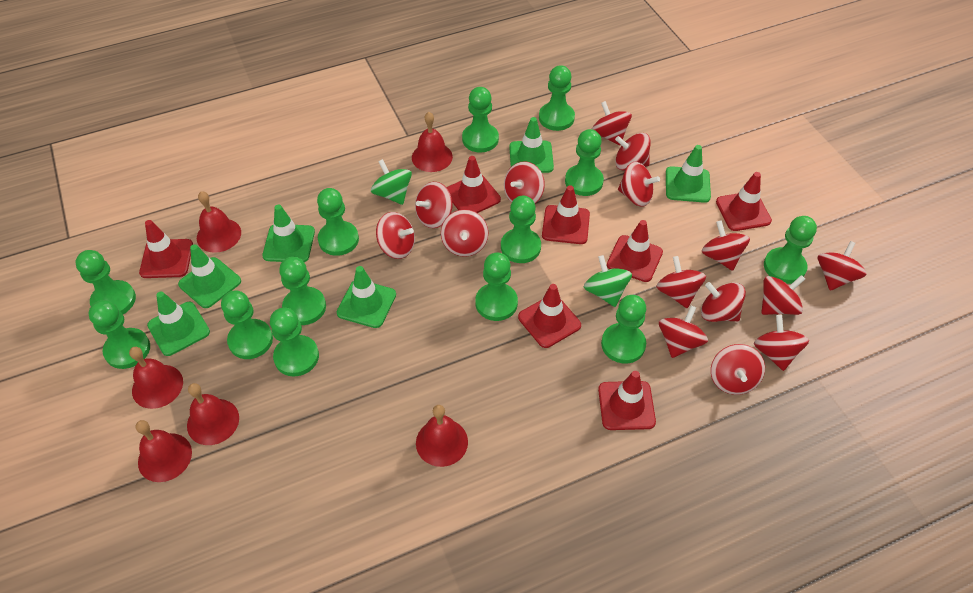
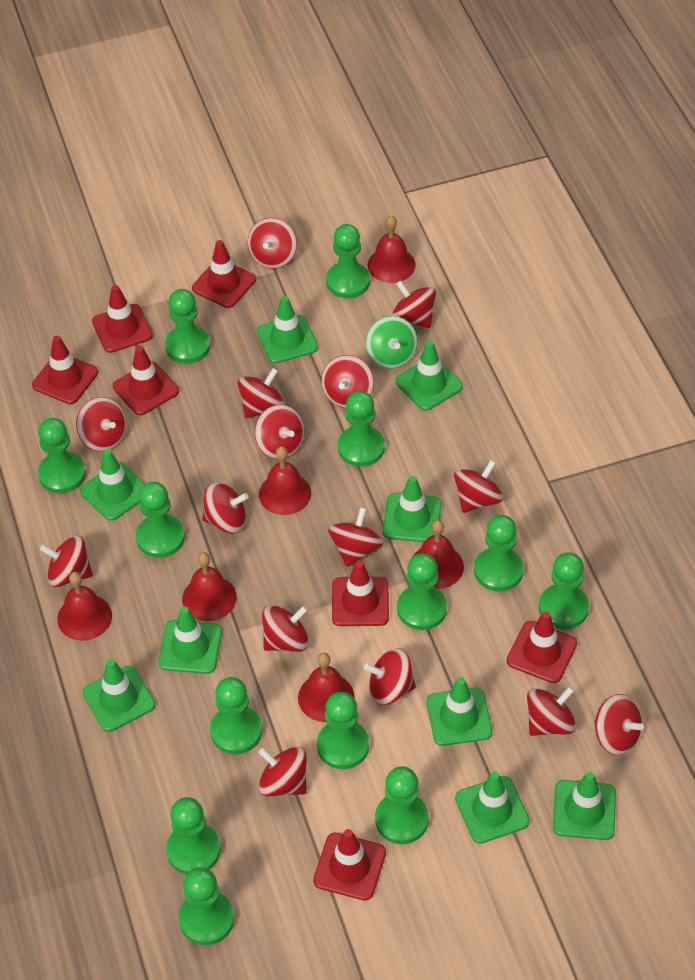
green spinning top: 2 -> 1
green traffic cone: 6 -> 9

